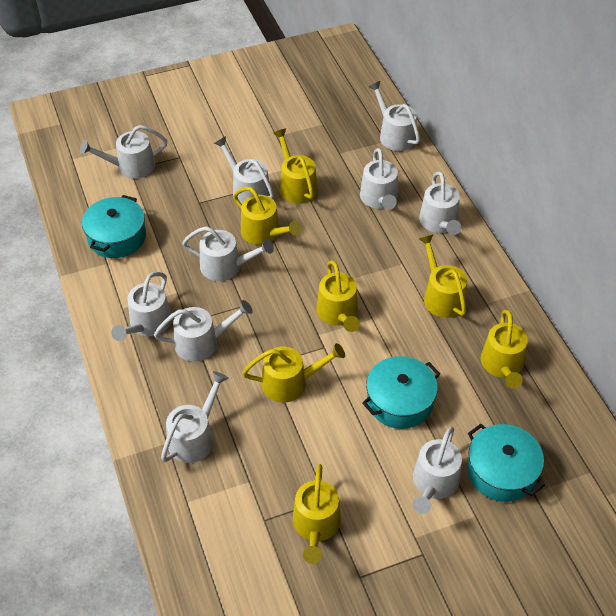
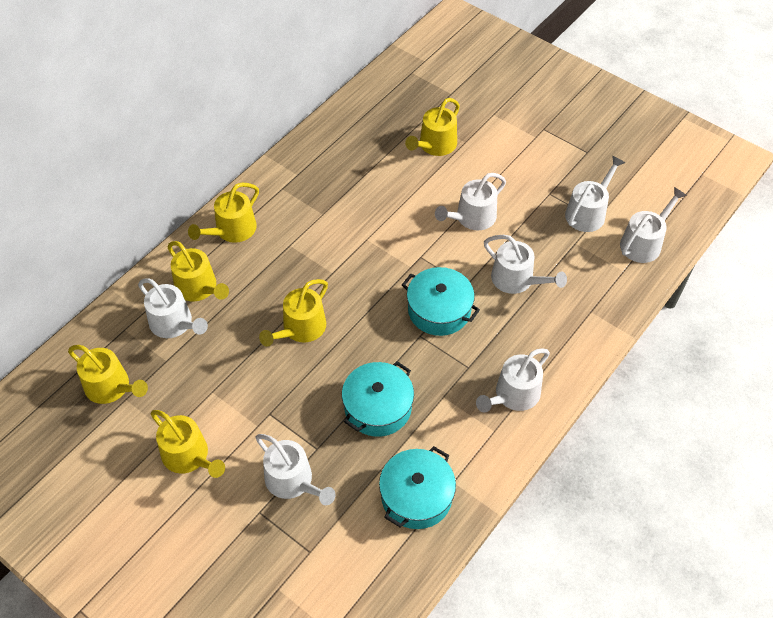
white watering can: 10 -> 7
yellow watering can: 7 -> 6

